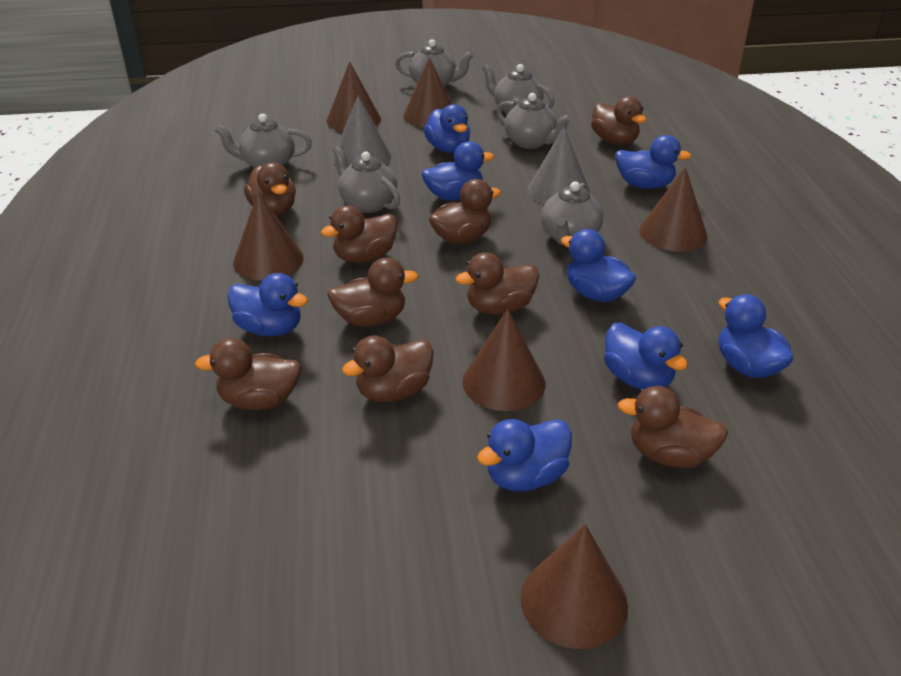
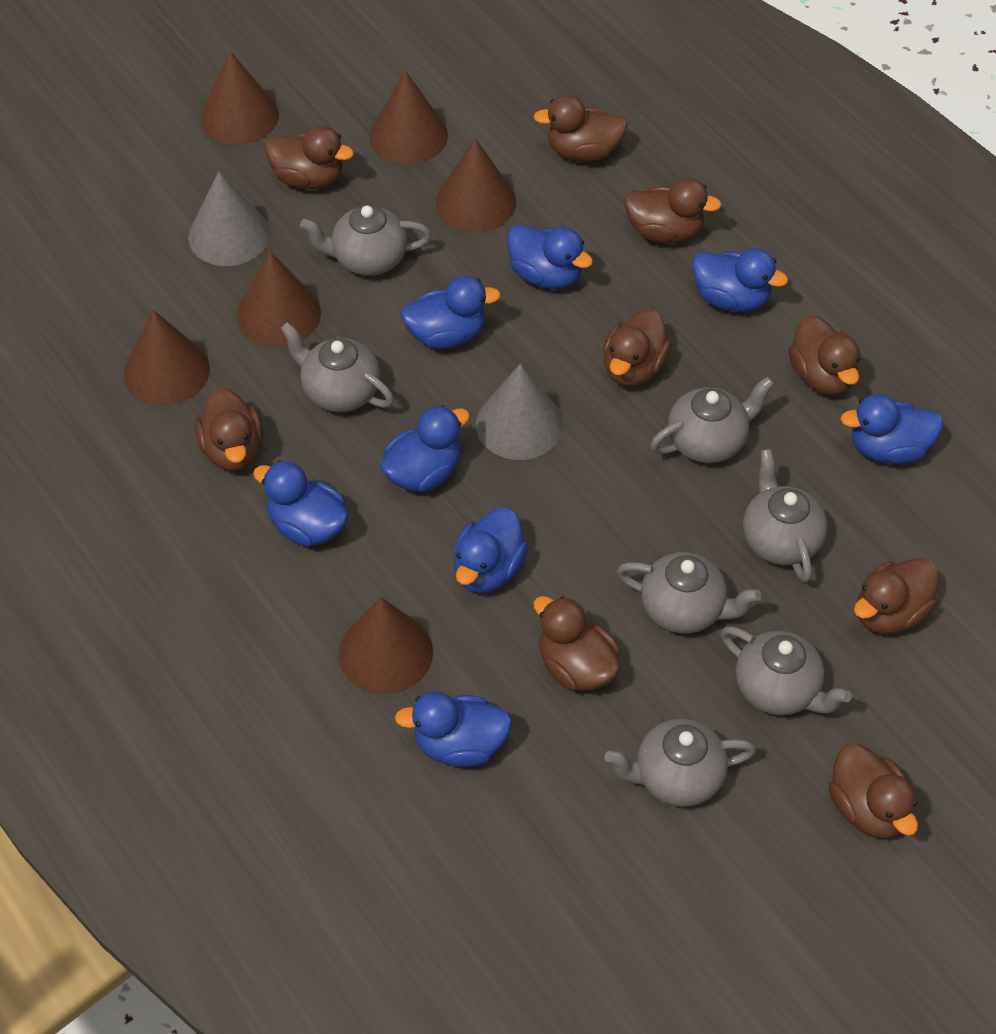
grey teapot: 6 -> 7

